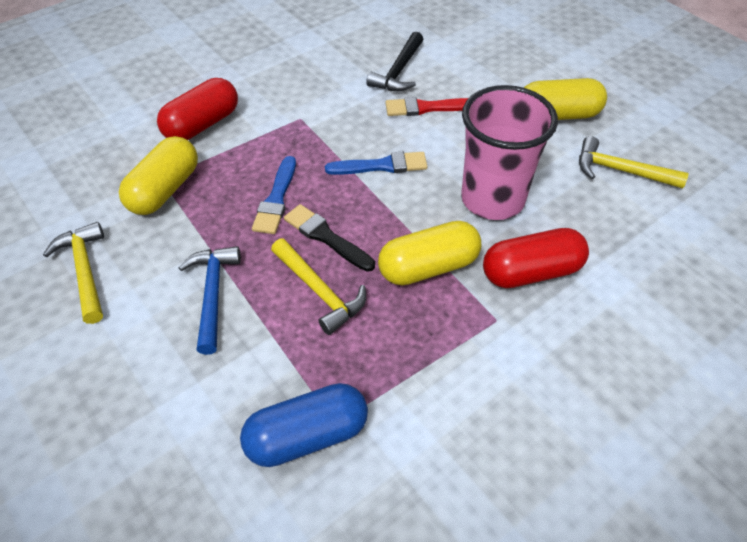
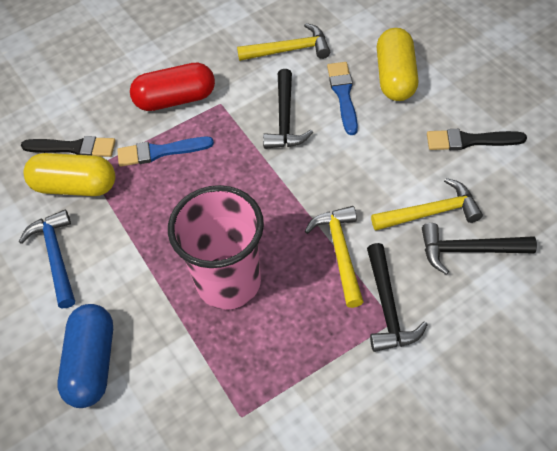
black brush: 1 -> 2
black hammer: 1 -> 3
red brush: 1 -> 0
red capsule: 2 -> 1
yellow capsule: 3 -> 2

